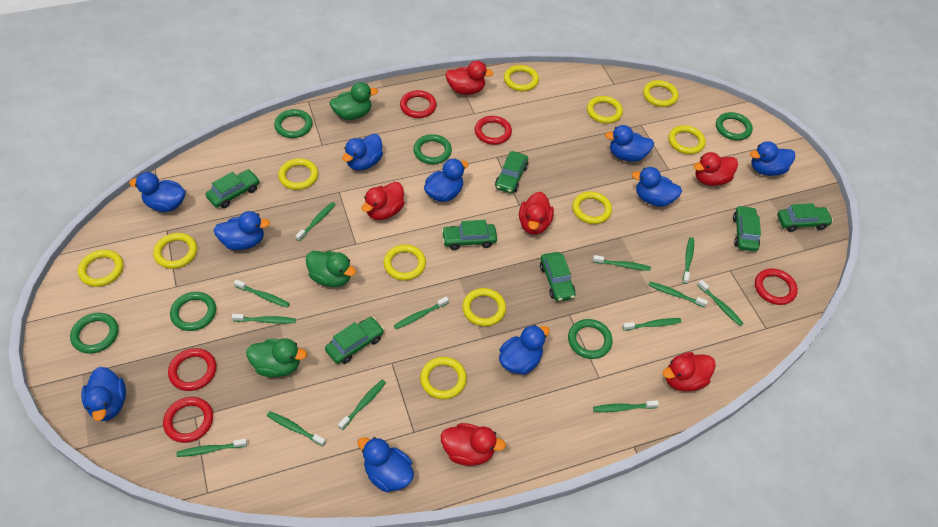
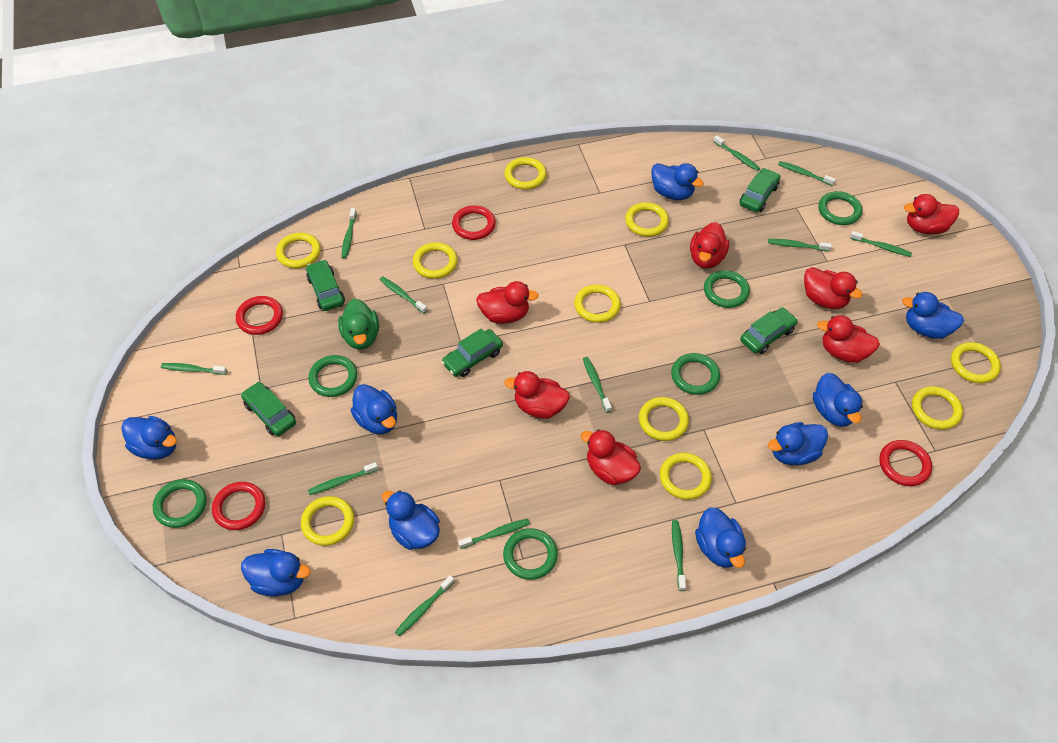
blue duck: 10 -> 9
green car: 7 -> 5
green duck: 3 -> 1
green toothbrush: 13 -> 12
red duck: 6 -> 7
red ring: 5 -> 4
yellow ring: 11 -> 10

